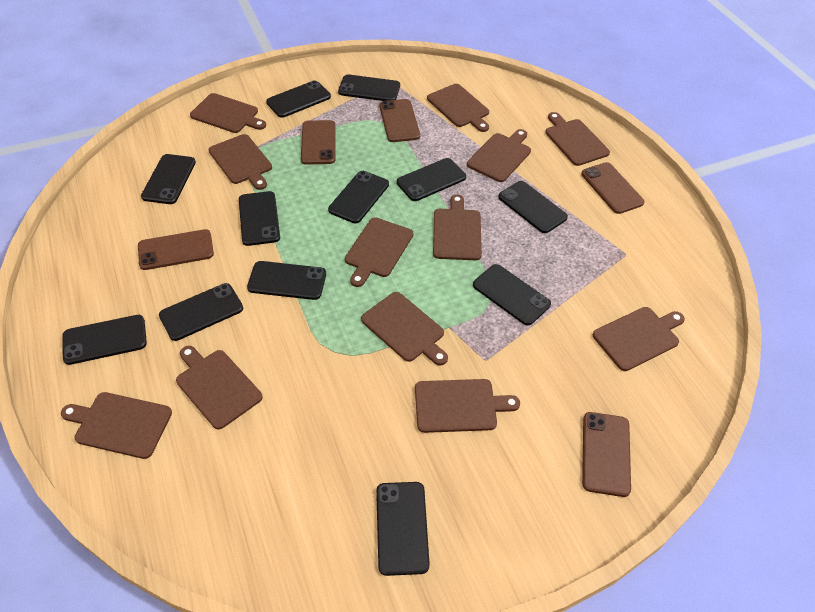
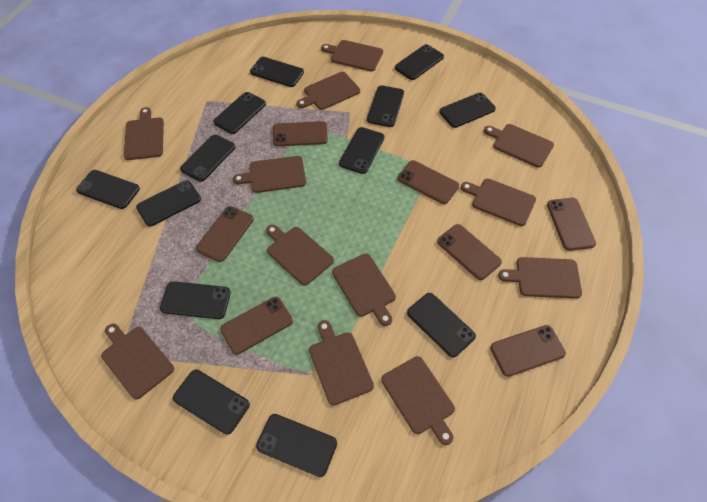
black phone: 12 -> 13
brown phone: 5 -> 7

